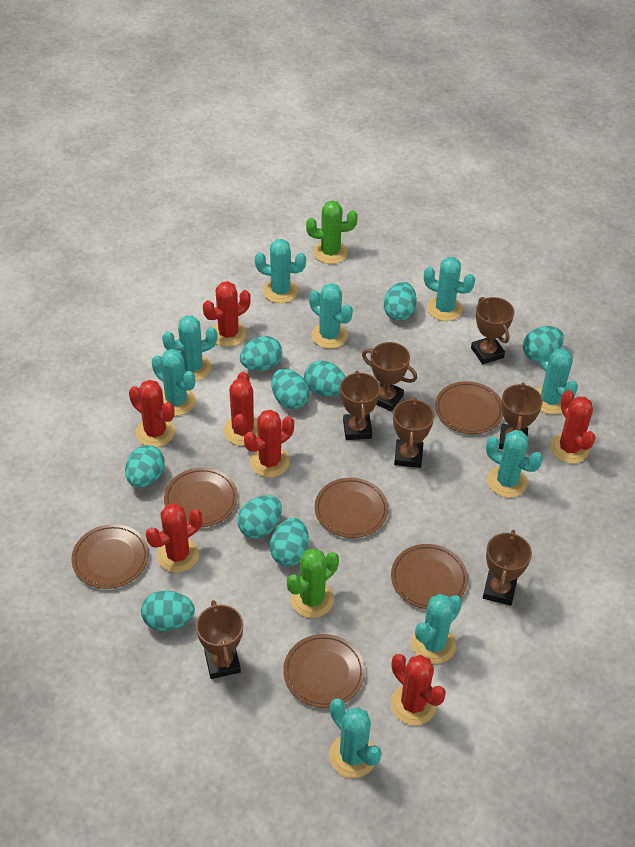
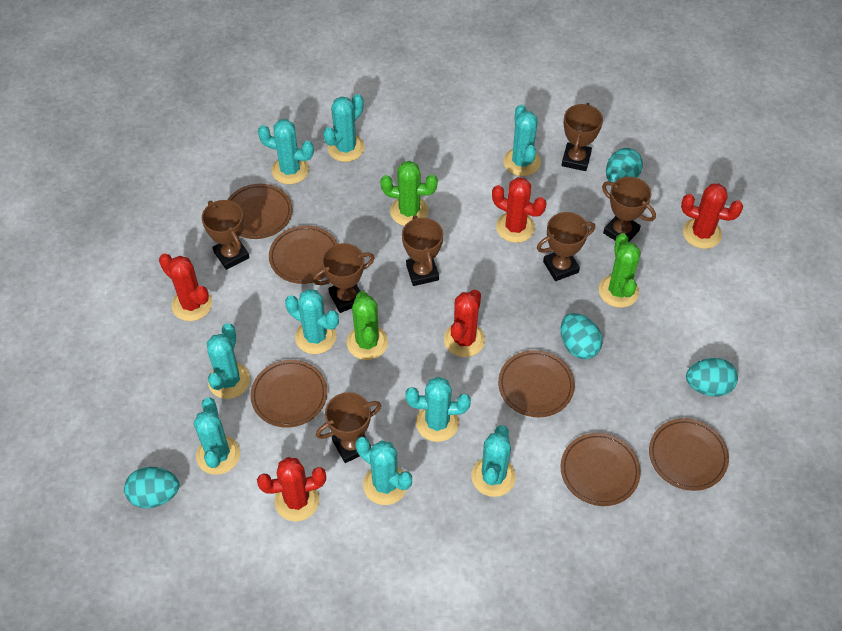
green cactus: 2 -> 3
red cactus: 7 -> 5
turquoise egg: 9 -> 4

